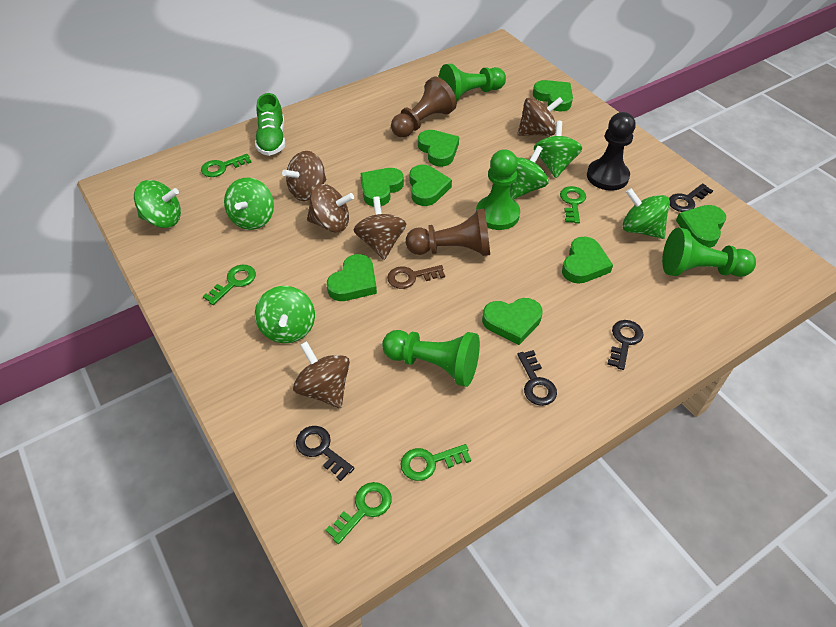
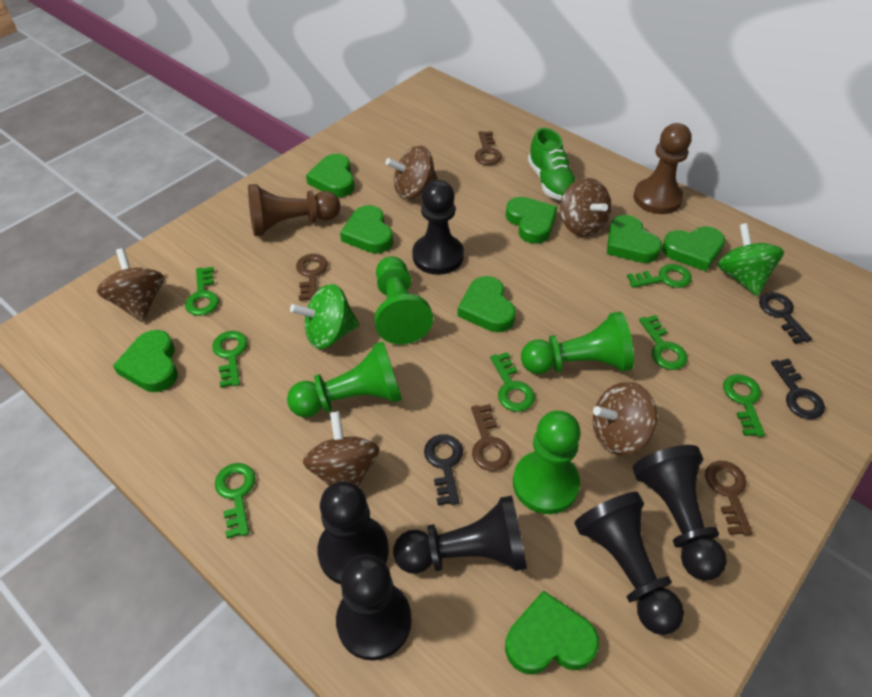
black key: 4 -> 3
black pawn: 1 -> 6
brown key: 1 -> 4
green key: 5 -> 7
green spinning top: 6 -> 2

